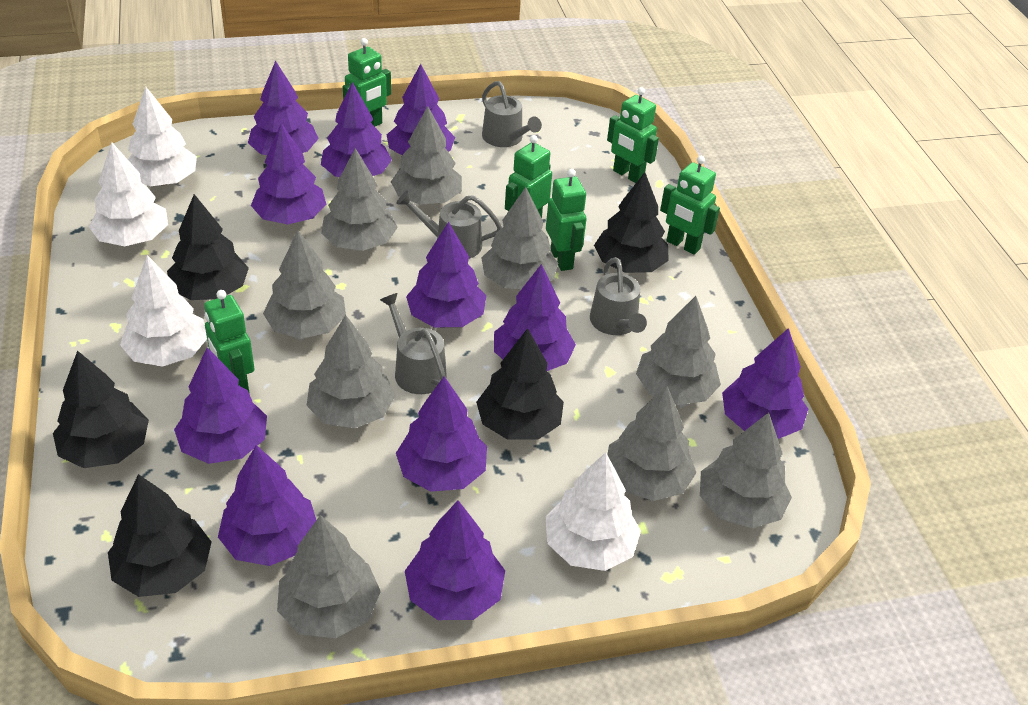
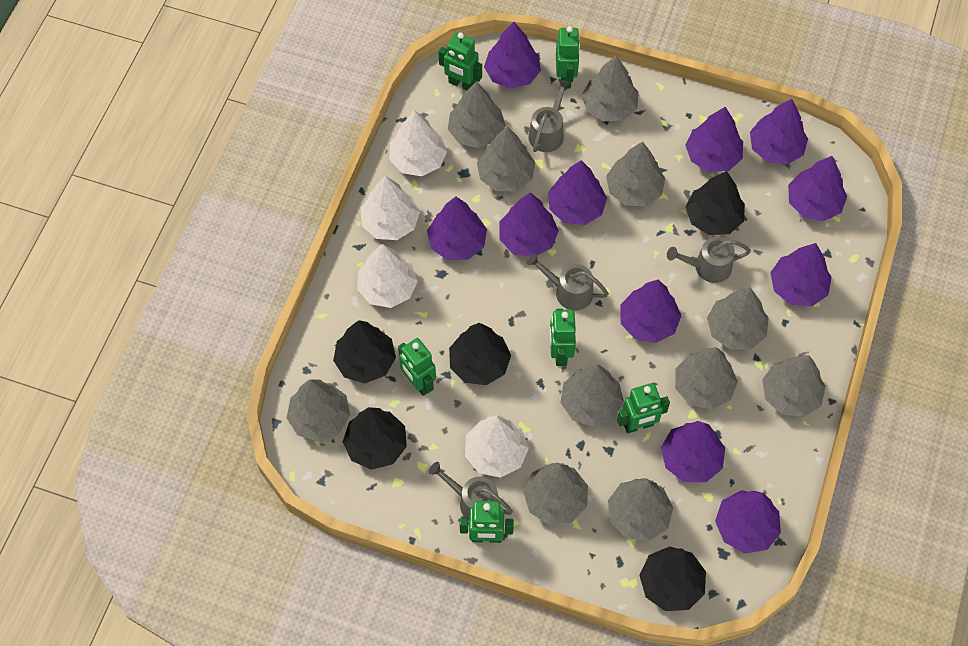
grey tree: 9 -> 11

